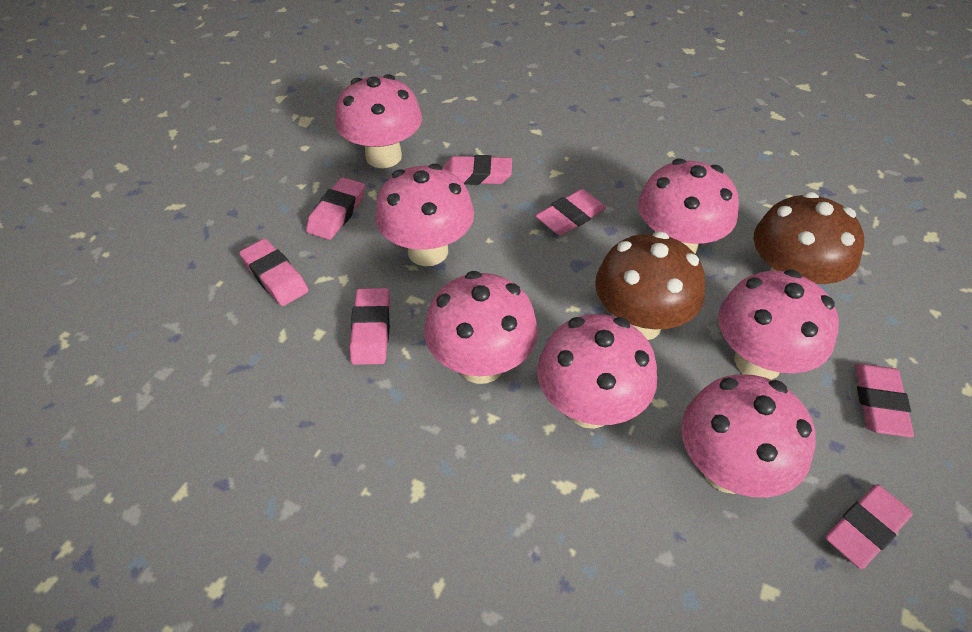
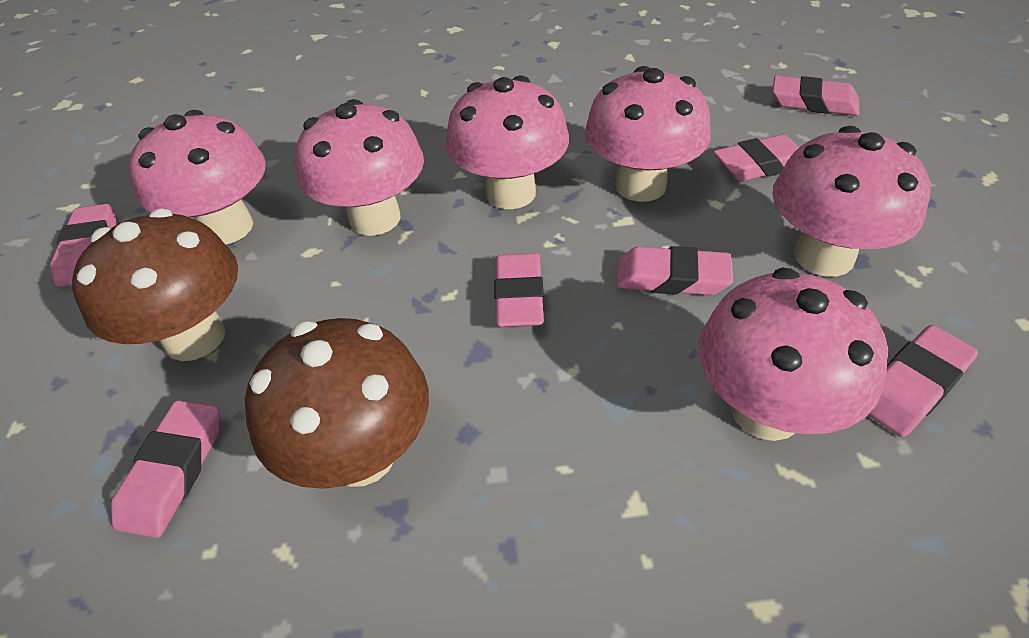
pink mushroom: 7 -> 6

